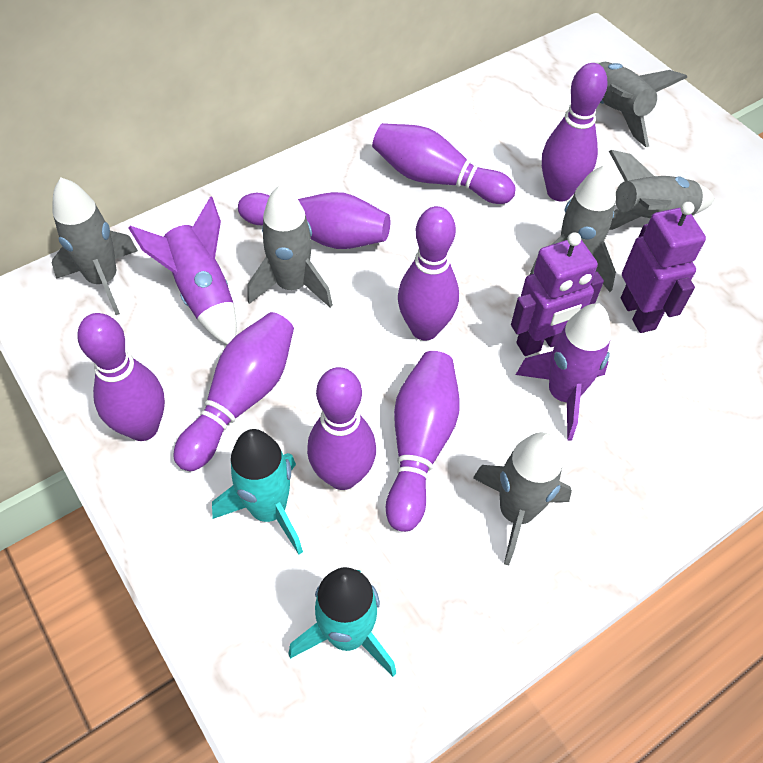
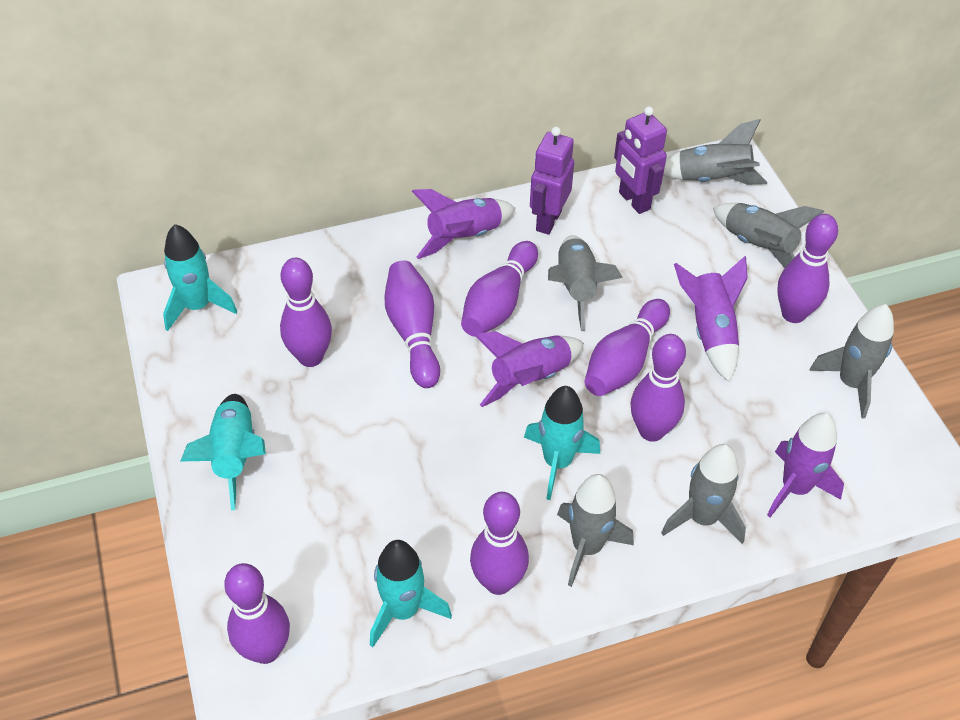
purple rocket: 2 -> 4
turquoise rocket: 2 -> 4

